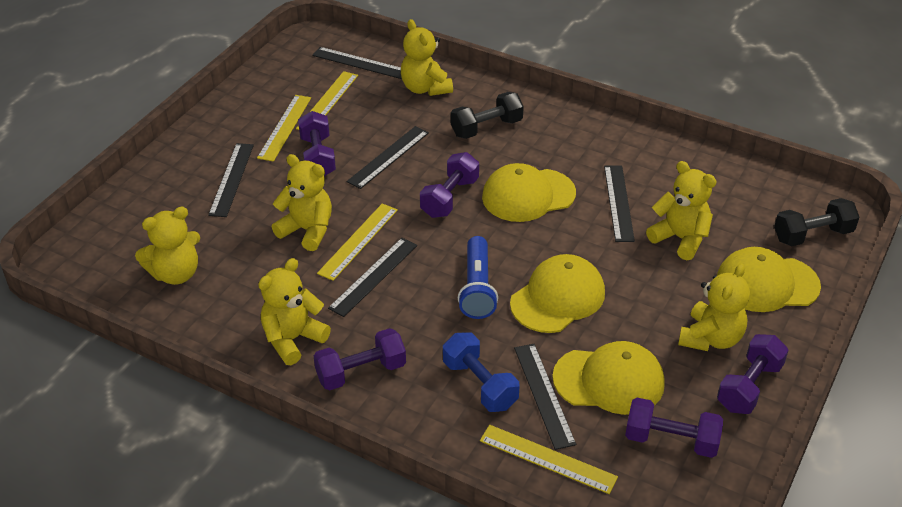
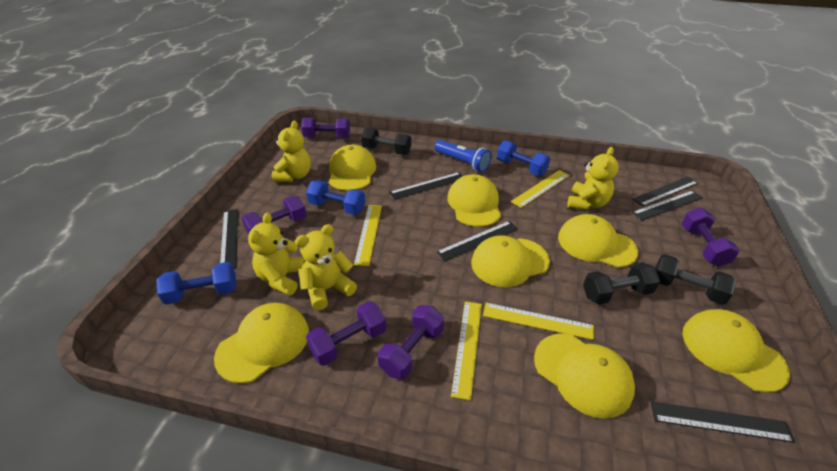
black dumbbell: 2 -> 3
blue dumbbell: 1 -> 3
yellow cap: 4 -> 7
yellow teddy bear: 6 -> 4

